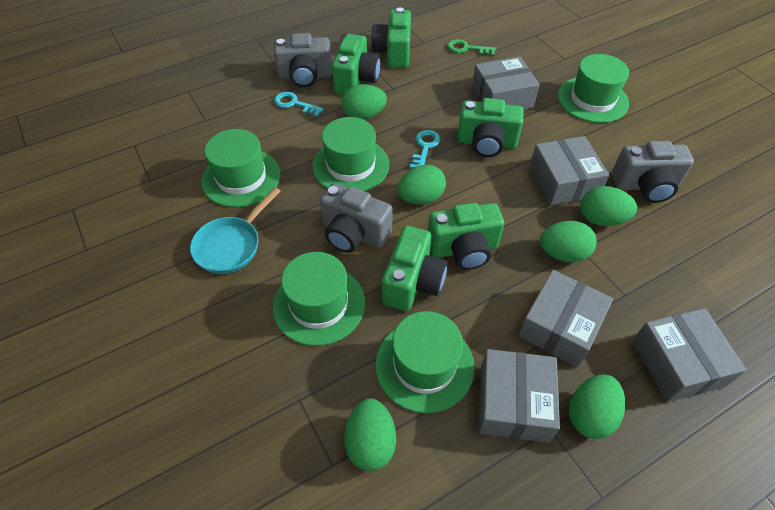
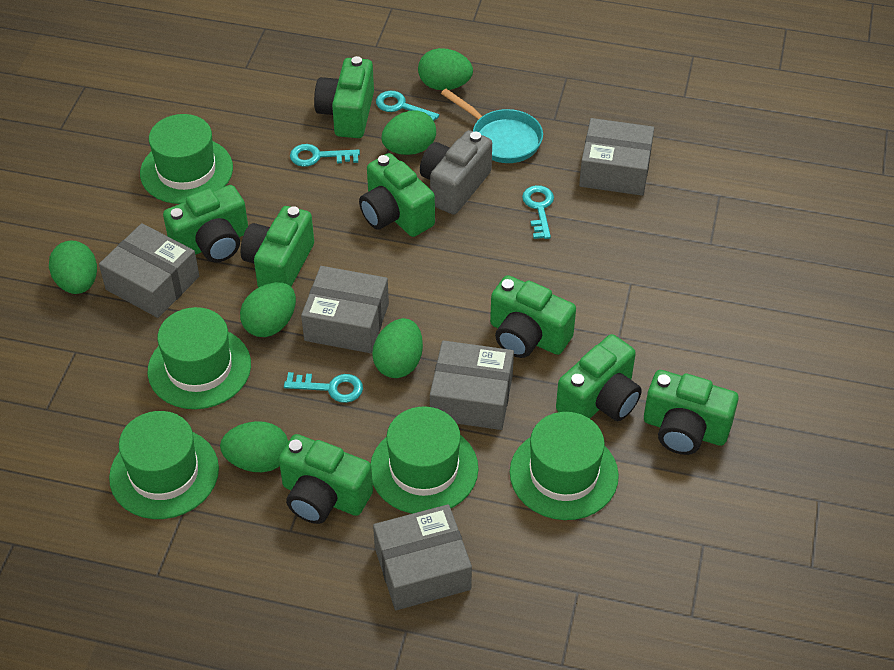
green camera: 5 -> 8
green key: 1 -> 0
grey camera: 3 -> 1
turquoise key: 2 -> 4

